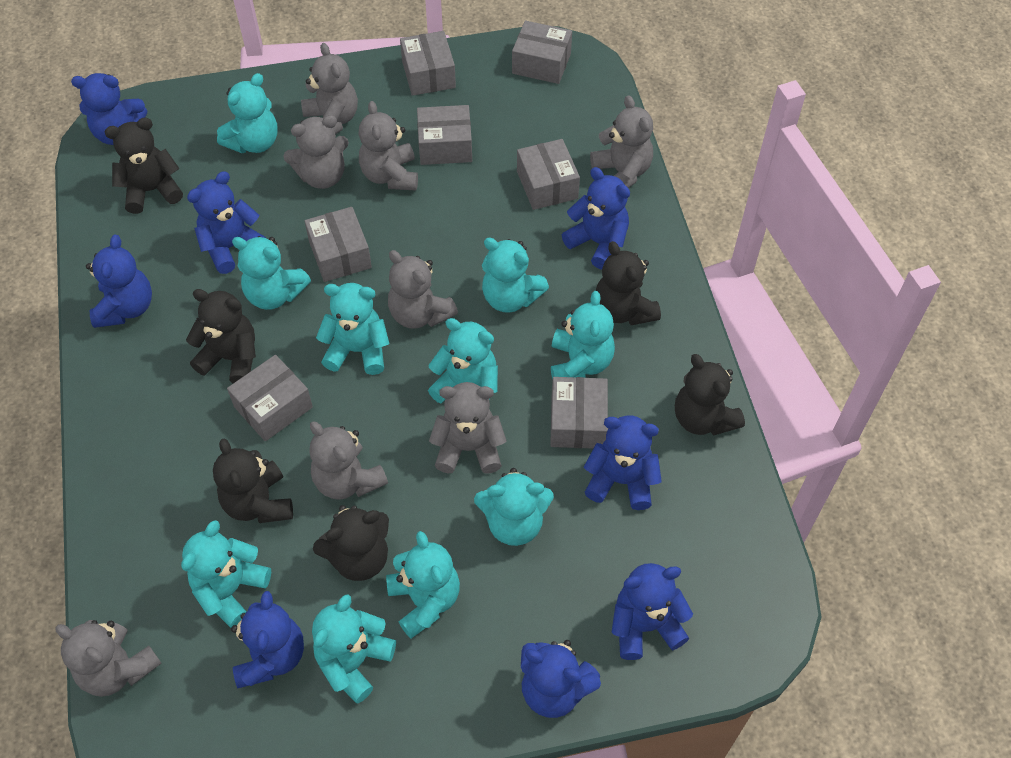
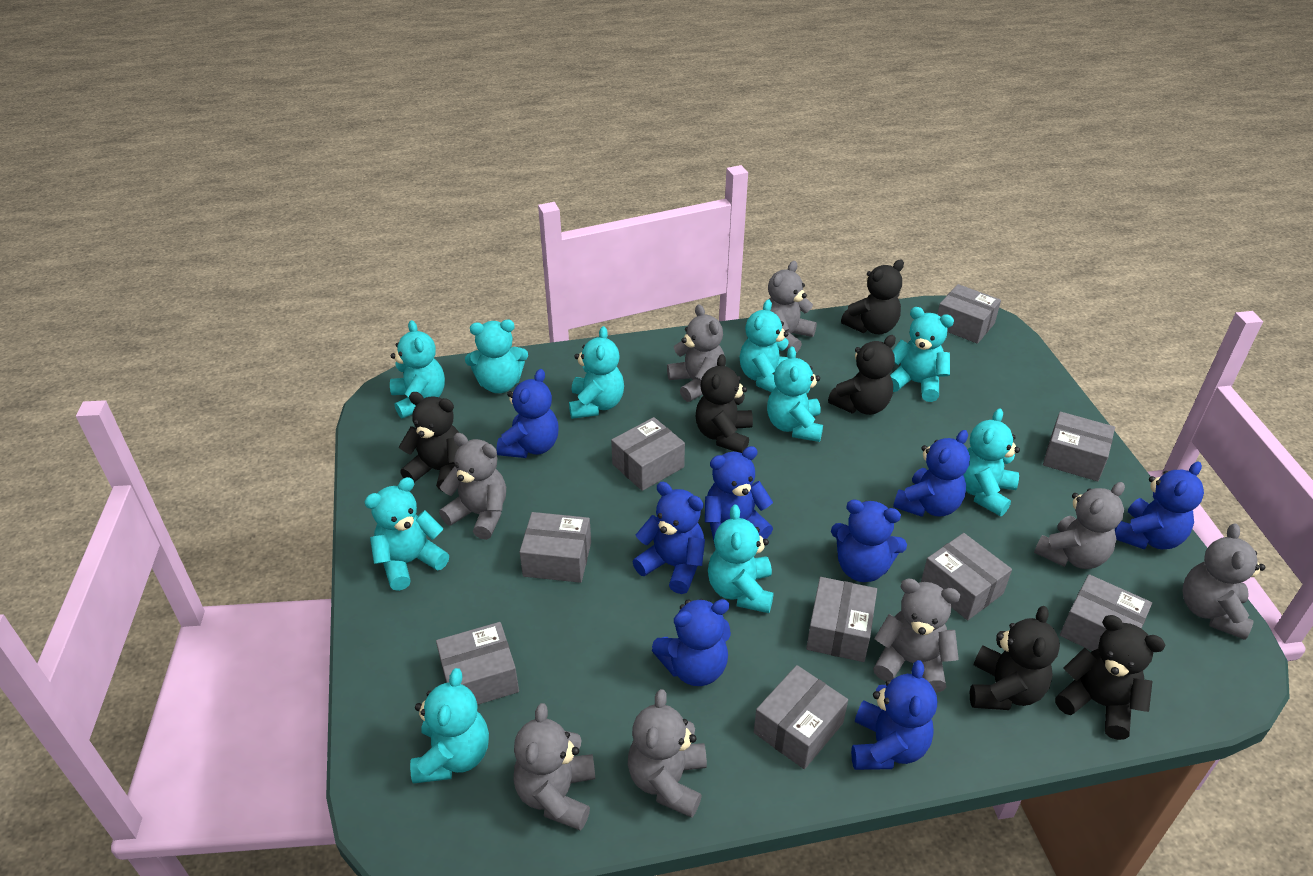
grey box: 7 -> 9

